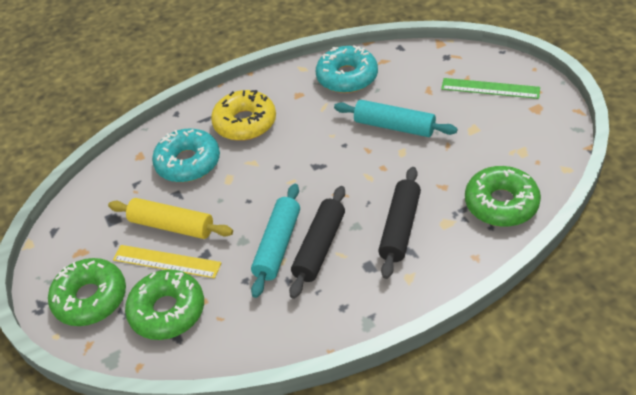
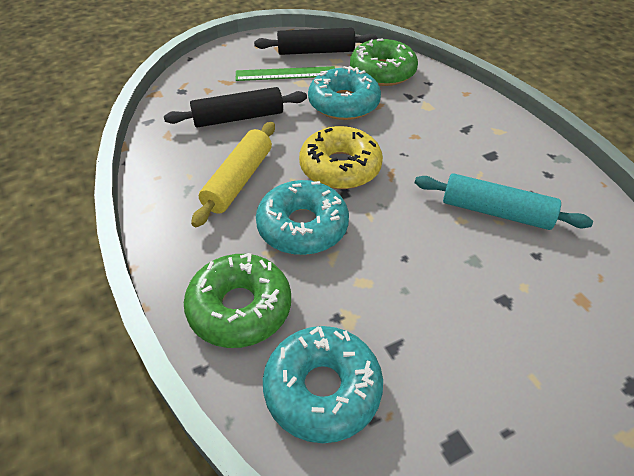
green donut: 3 -> 2
turquoise donut: 2 -> 3
turquoise rolling pin: 2 -> 1
yellow ruler: 1 -> 0

